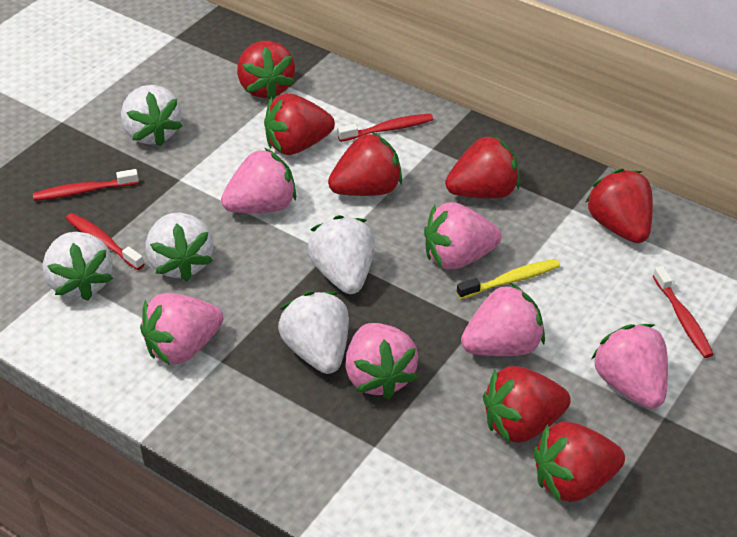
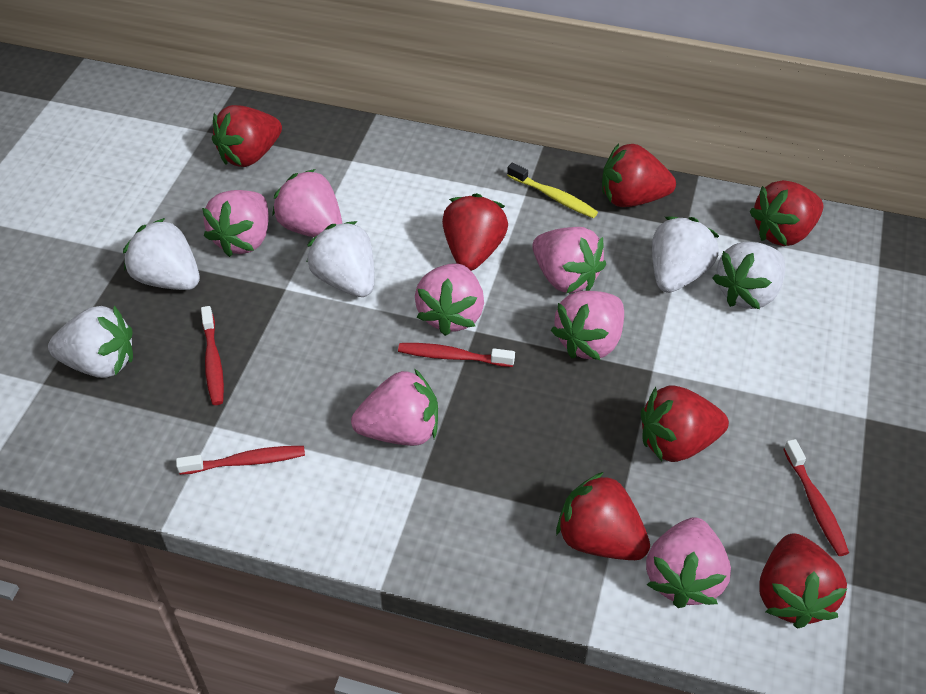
pink strawberry: 6 -> 7

